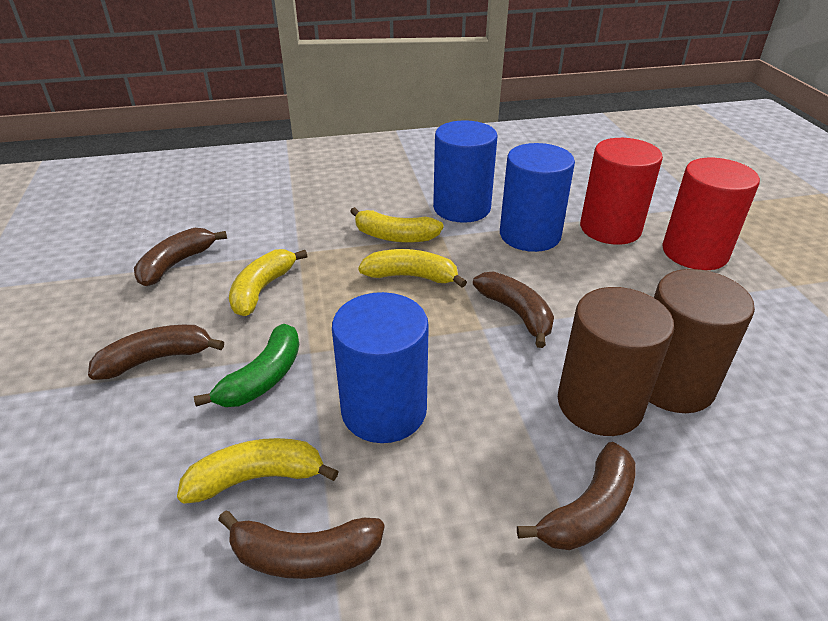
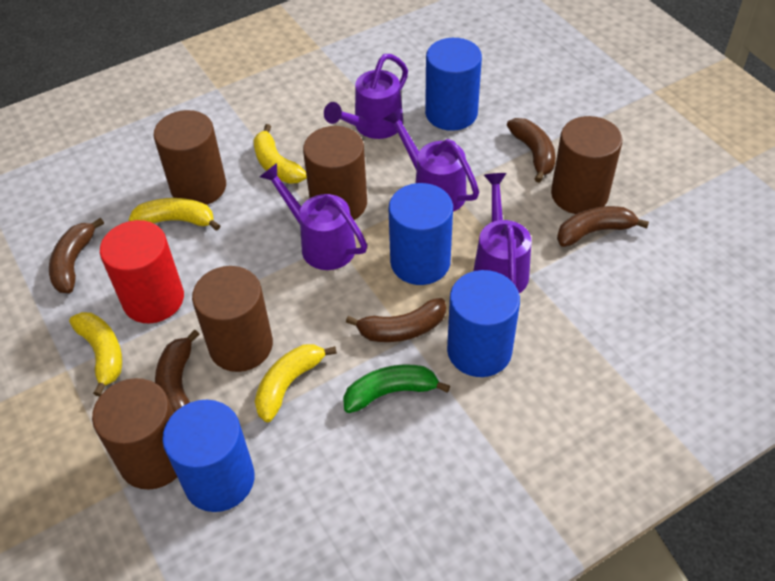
blue cylinder: 3 -> 4
brown cylinder: 2 -> 5
purple watering can: 0 -> 4
red cylinder: 2 -> 1

